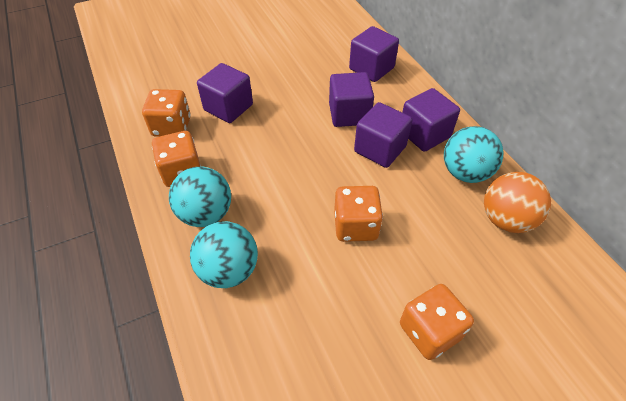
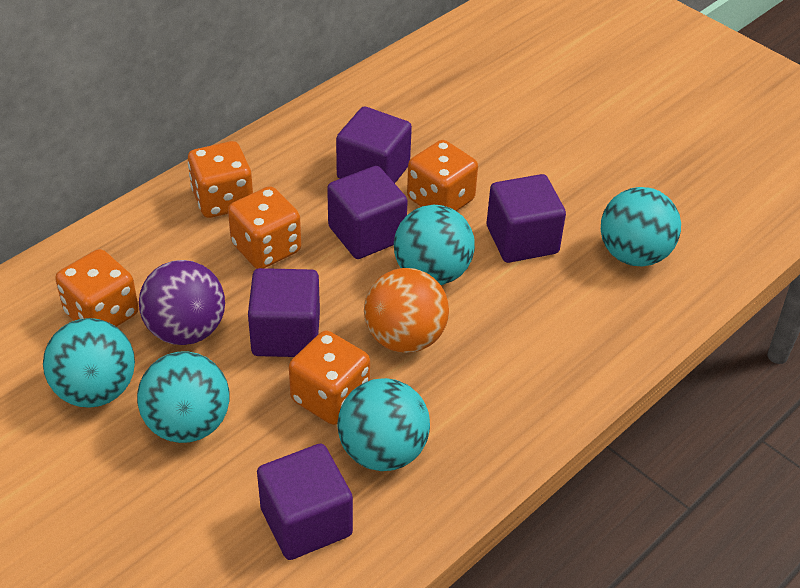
orange dice: 4 -> 5
purple ball: 0 -> 1
turquoise ball: 3 -> 5

